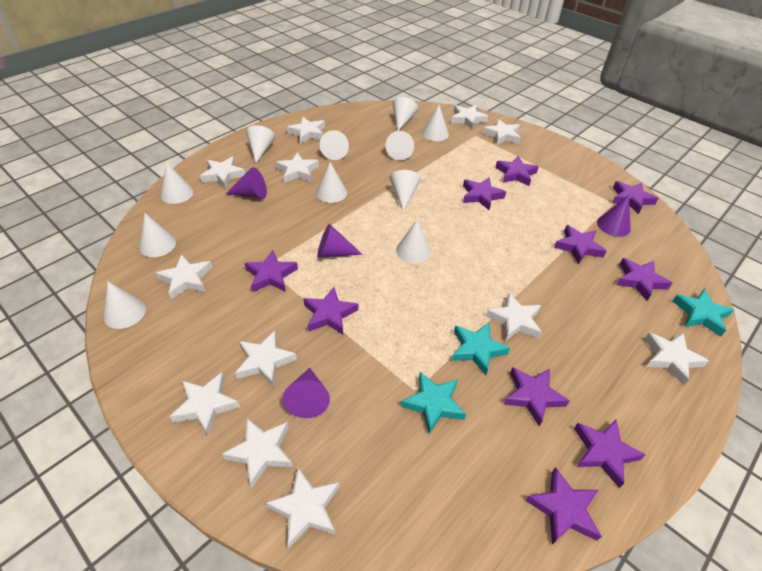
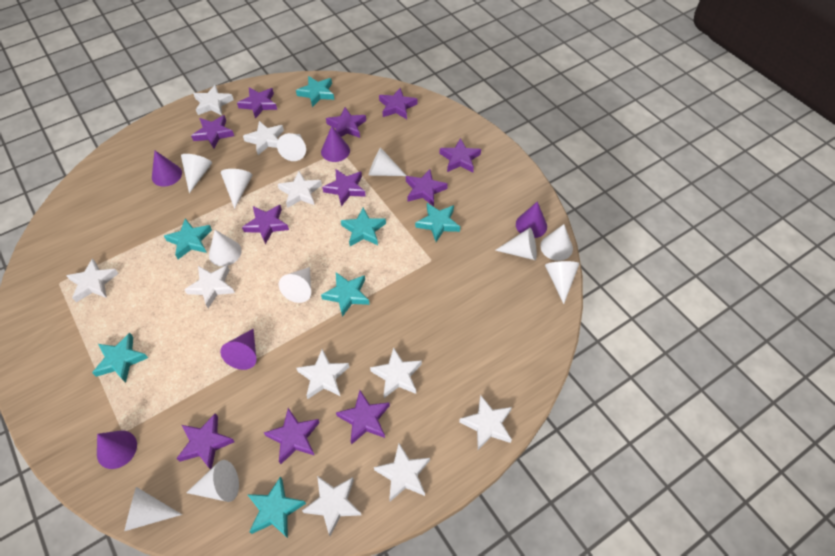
purple cone: 4 -> 5
purple star: 10 -> 11
turquoise star: 3 -> 7
white star: 12 -> 10

